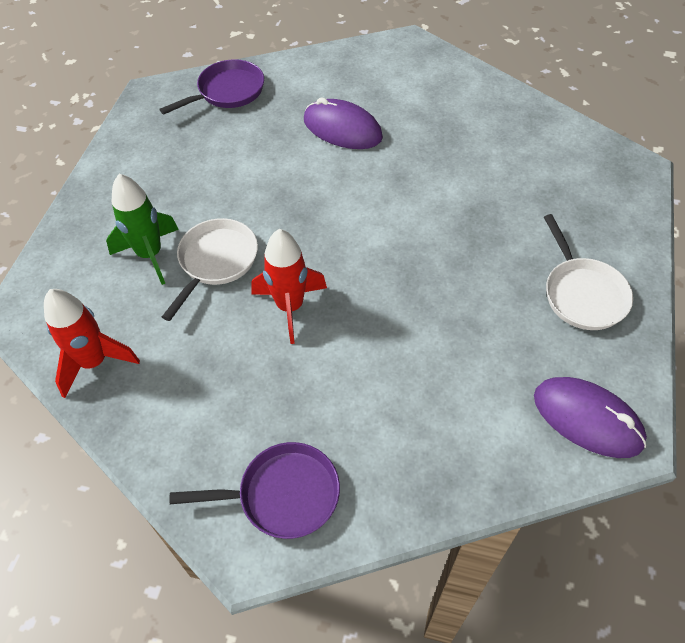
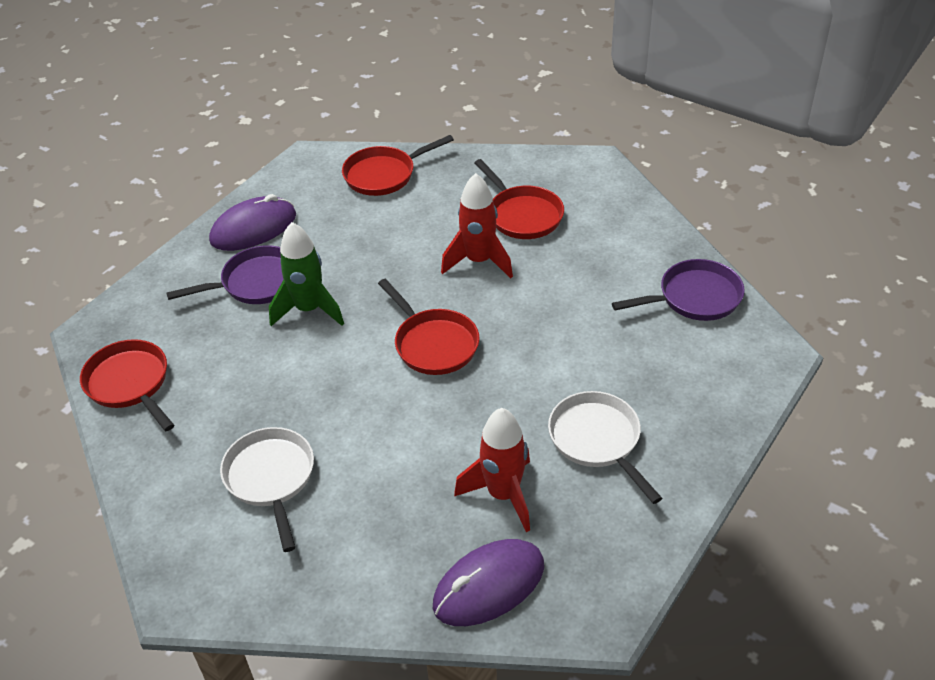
red pan: 0 -> 4

